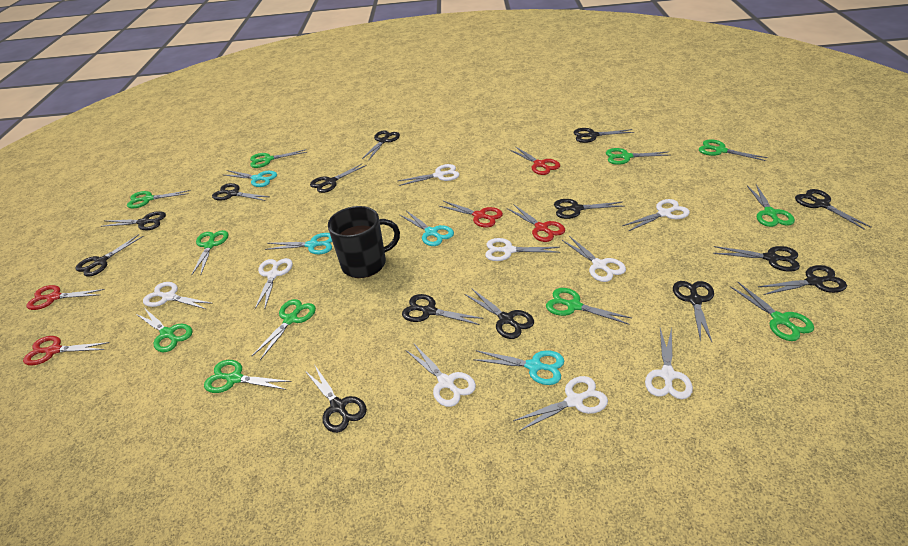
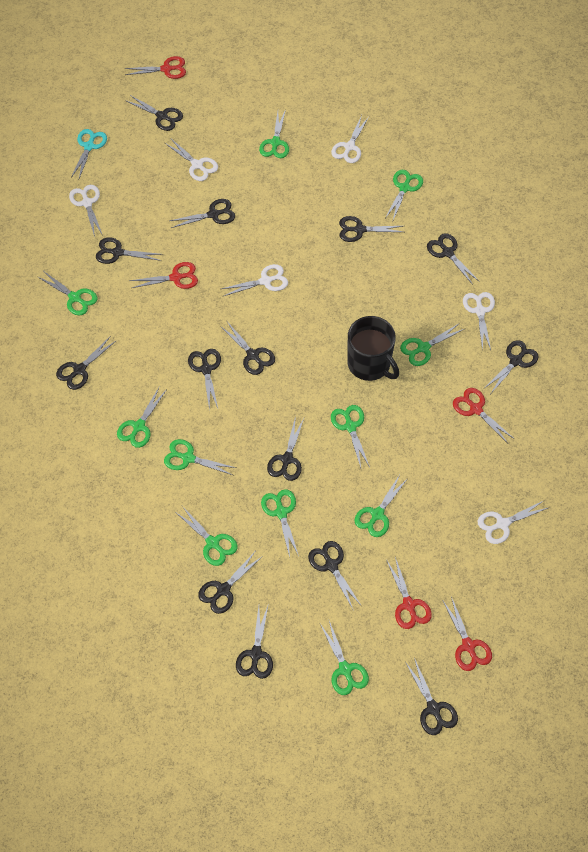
turquoise scissors: 4 -> 1
white scissors: 9 -> 6

